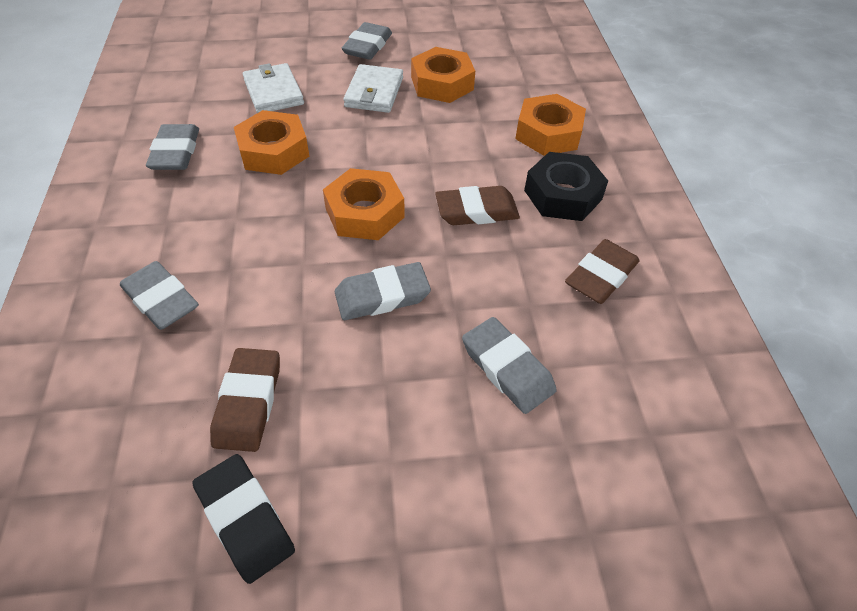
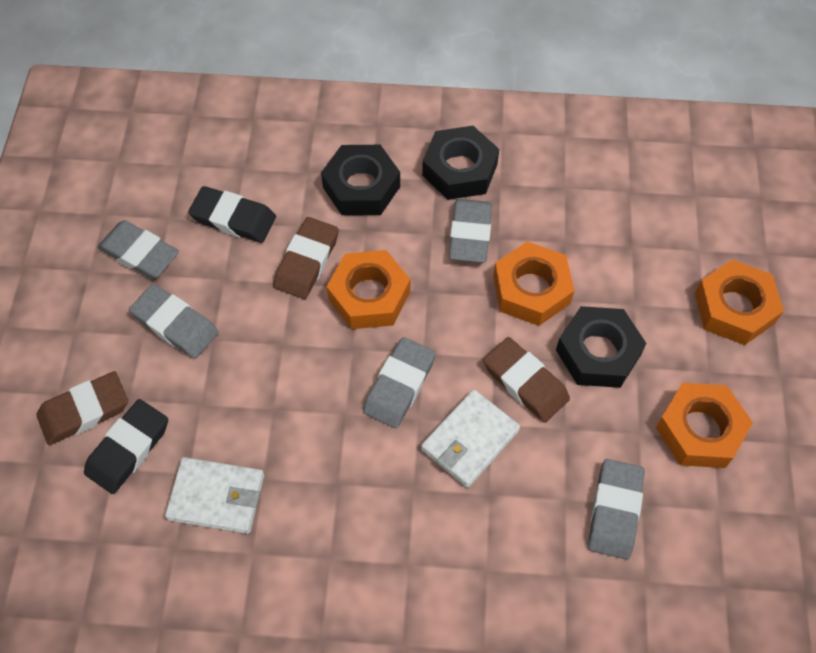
black eraser: 1 -> 2
black nut: 1 -> 3

